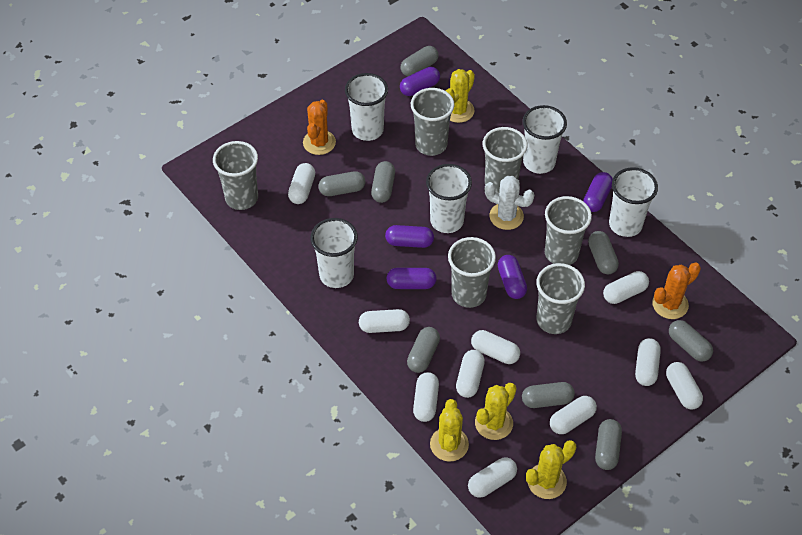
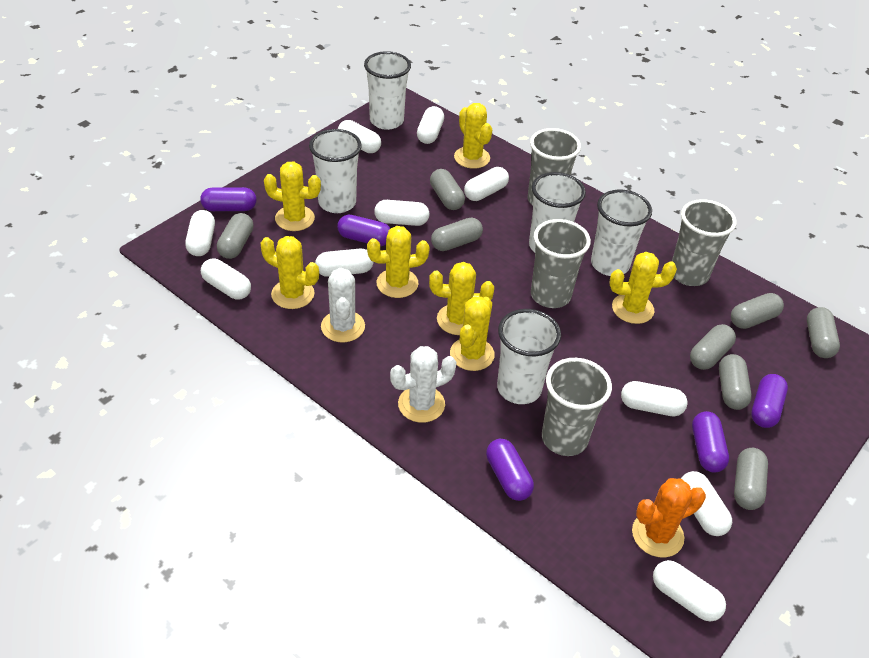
grey cup: 6 -> 4
orange cactus: 2 -> 1
white cactus: 1 -> 2
yellow cactus: 4 -> 7

